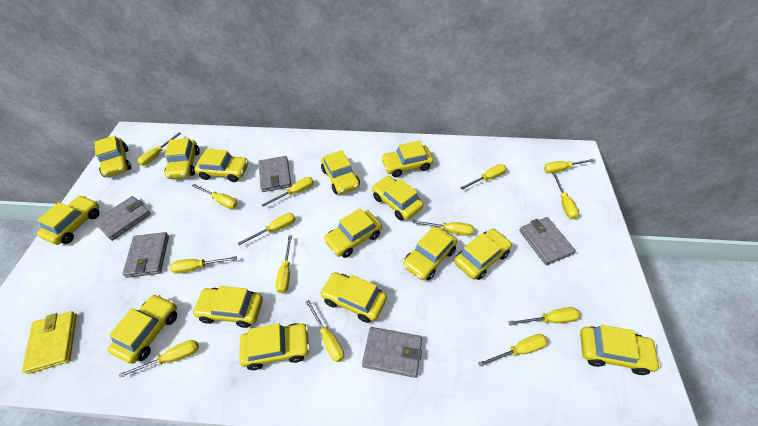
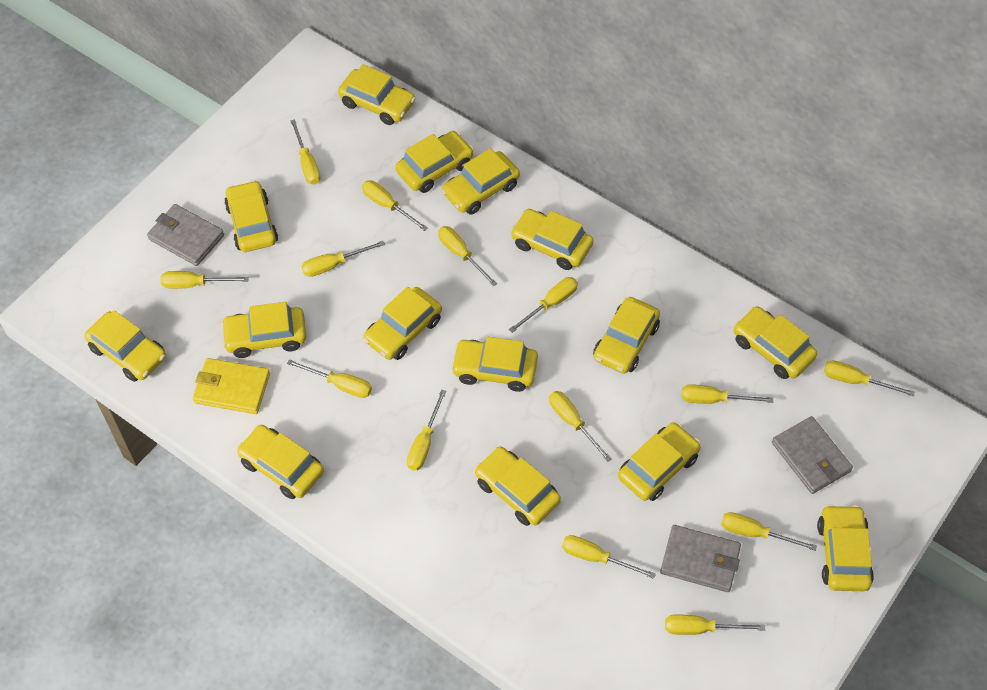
grey wallet: 5 -> 3

